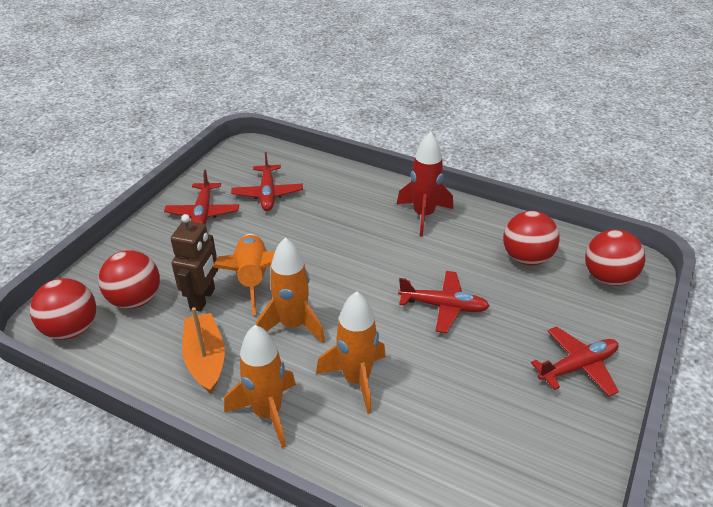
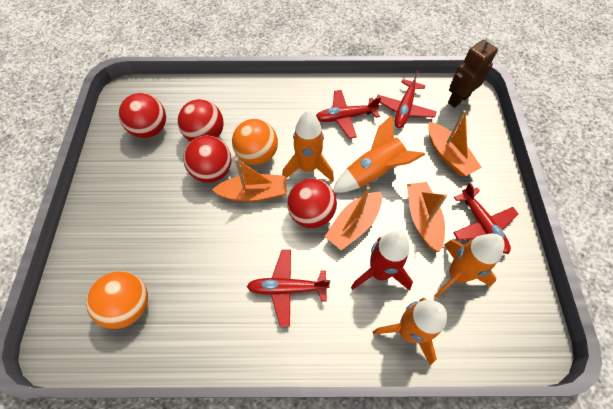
orange ball: 0 -> 2
orange boat: 1 -> 4

